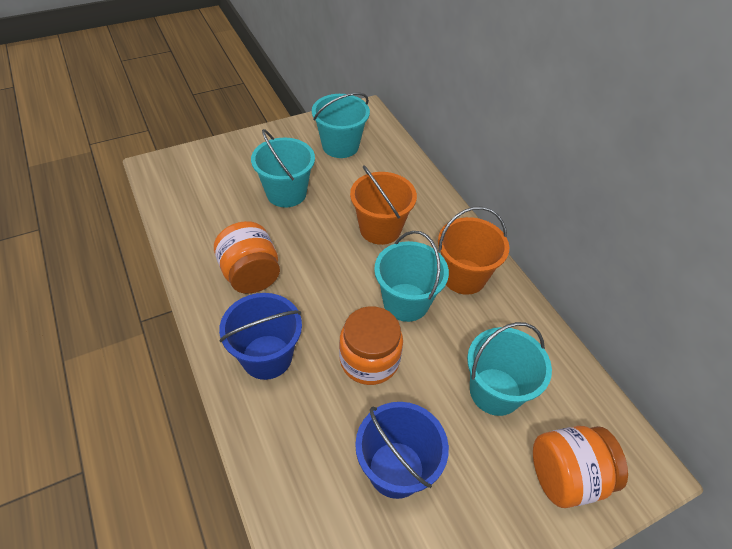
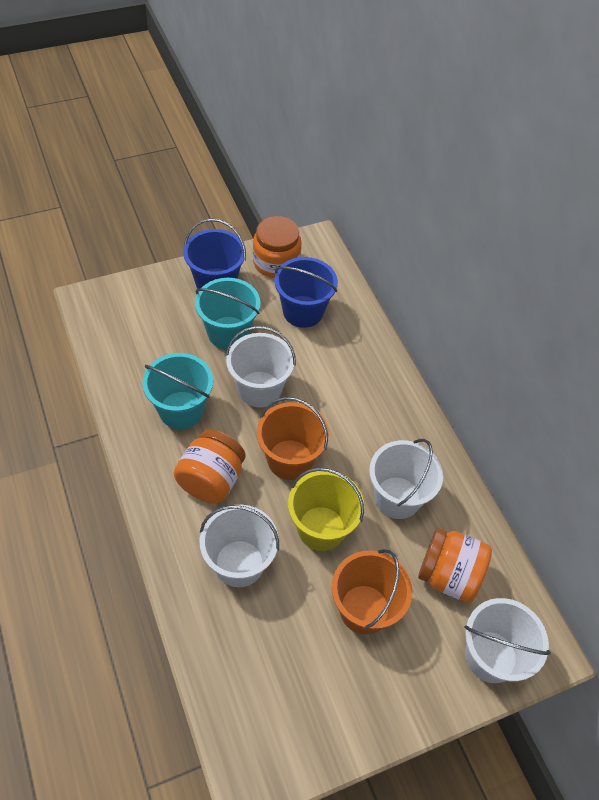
turquoise bucket: 4 -> 2
white bucket: 0 -> 4
yellow bucket: 0 -> 1

